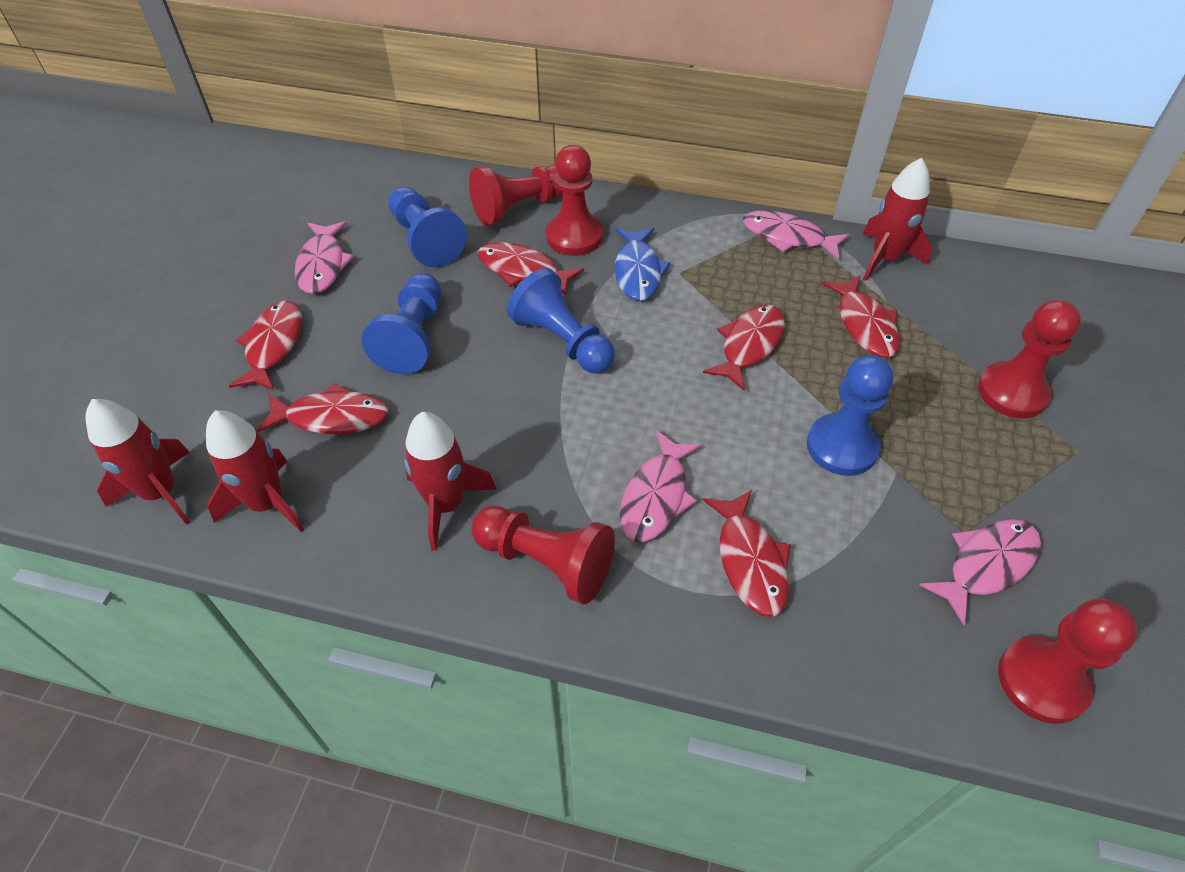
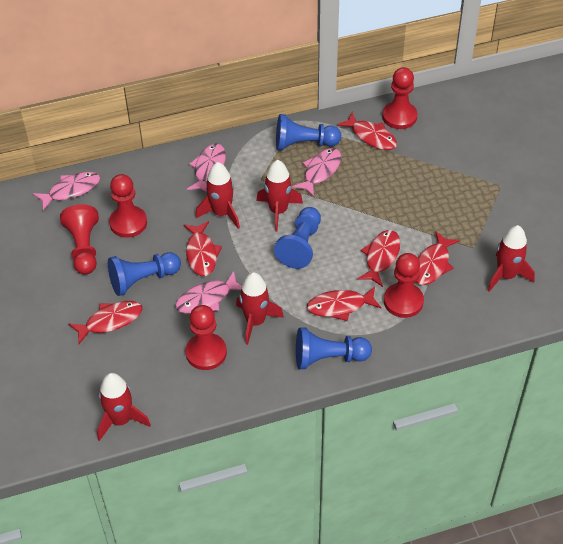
blue fish: 1 -> 0
red rocket: 4 -> 5

